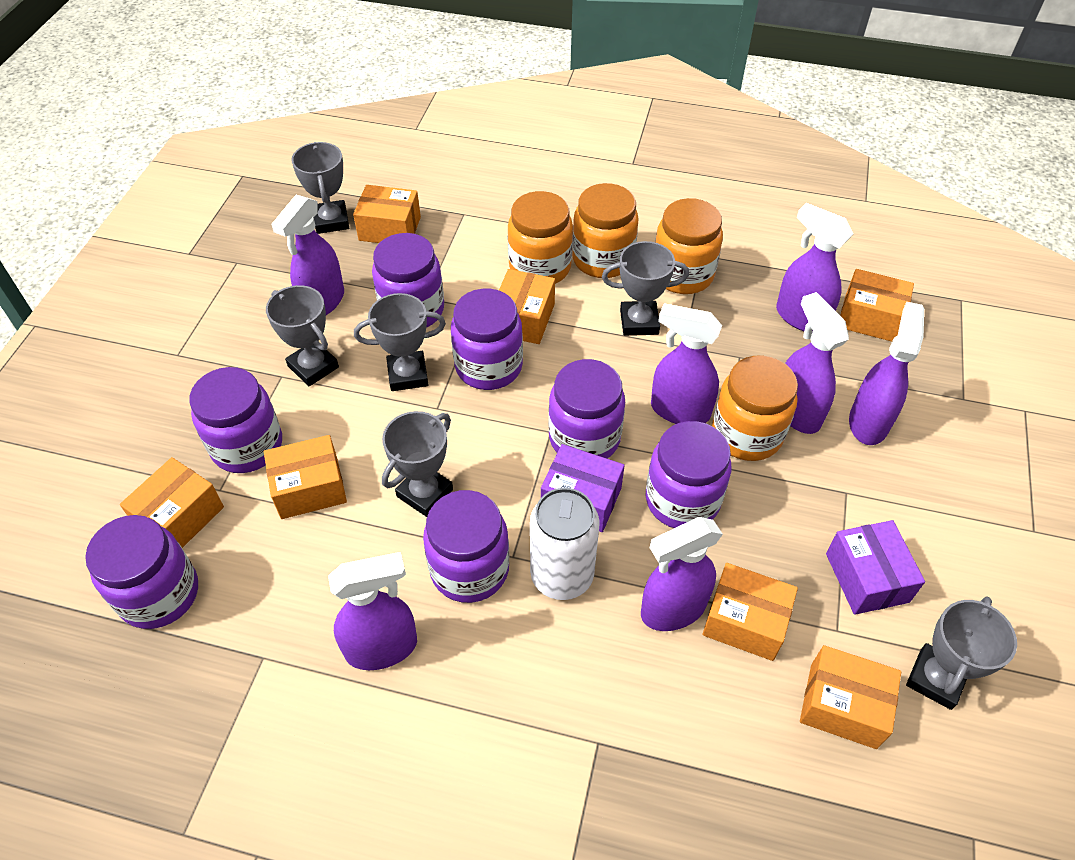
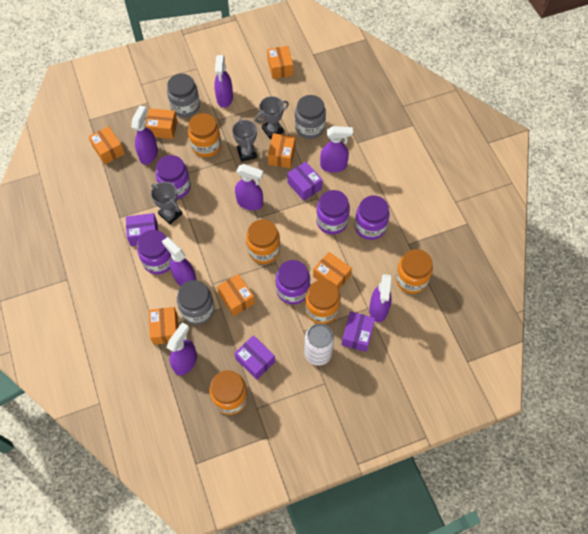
grey jar: 0 -> 3
grey trophy: 6 -> 3
orange jar: 4 -> 5
purple box: 2 -> 4
purple jar: 7 -> 5

